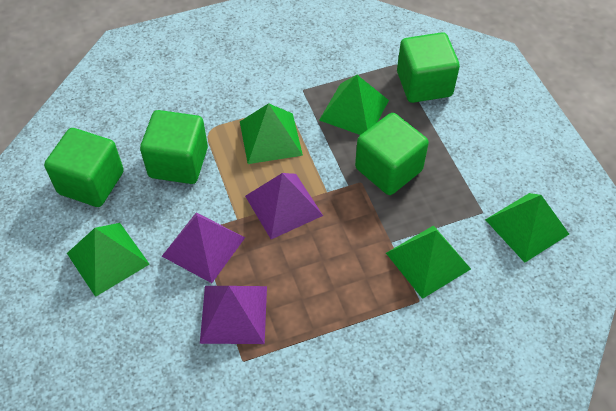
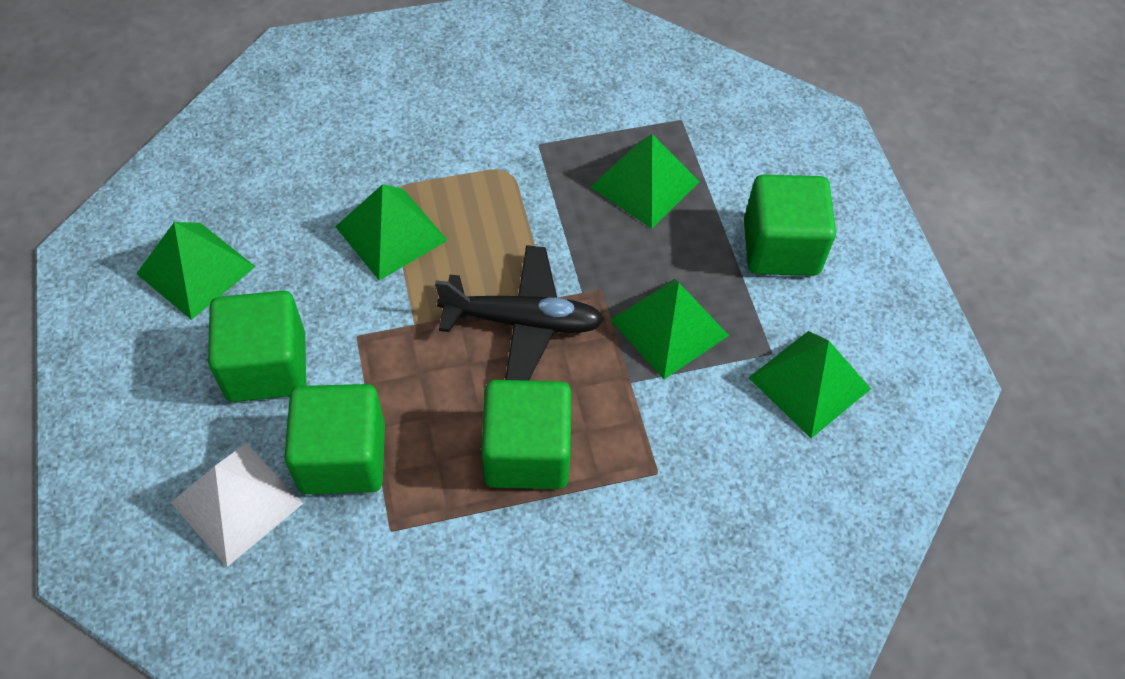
black plane: 0 -> 1
purple pyramid: 3 -> 0
white pyramid: 0 -> 1

